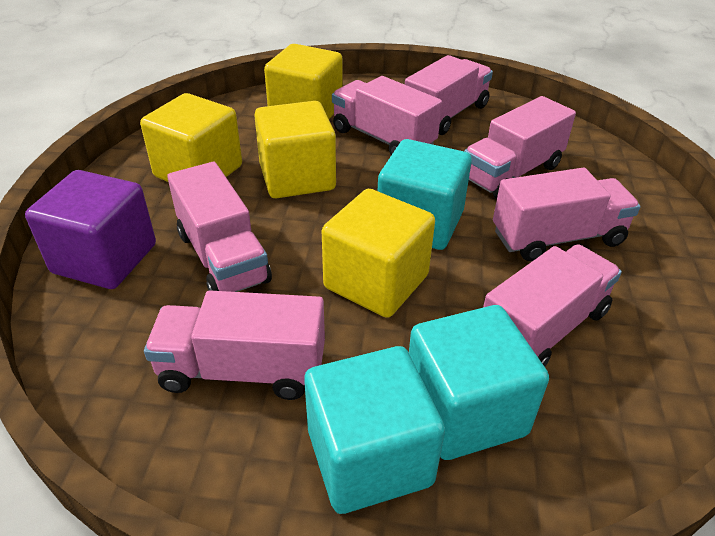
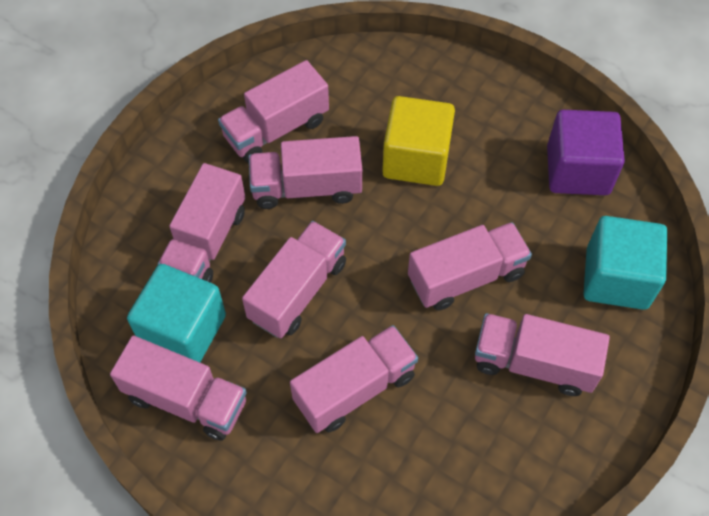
pink truck: 7 -> 8
turquoise cube: 3 -> 2
yellow cube: 4 -> 1

